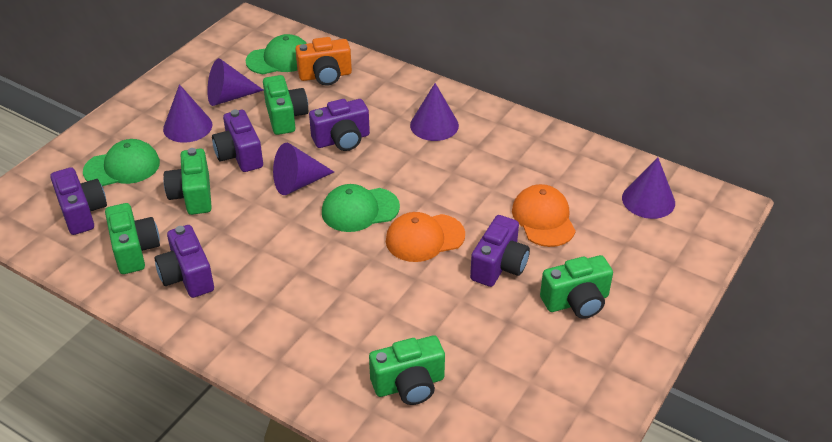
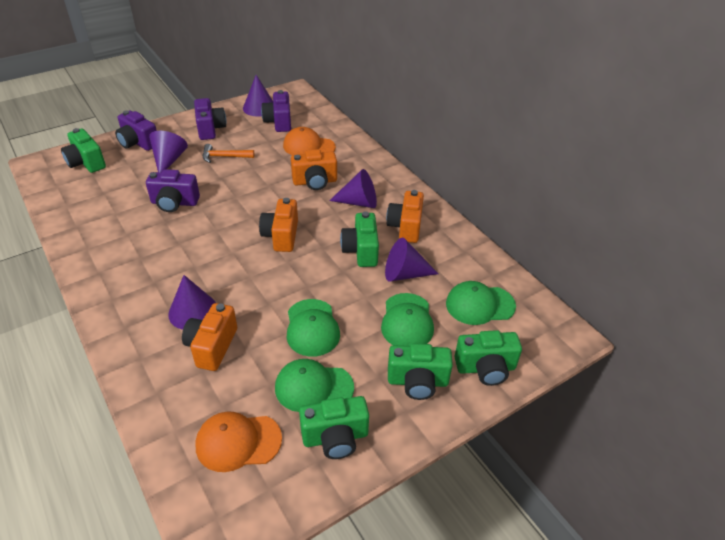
green cap: 3 -> 4
orange camera: 1 -> 4
orange hammer: 0 -> 1
purple camera: 5 -> 4

